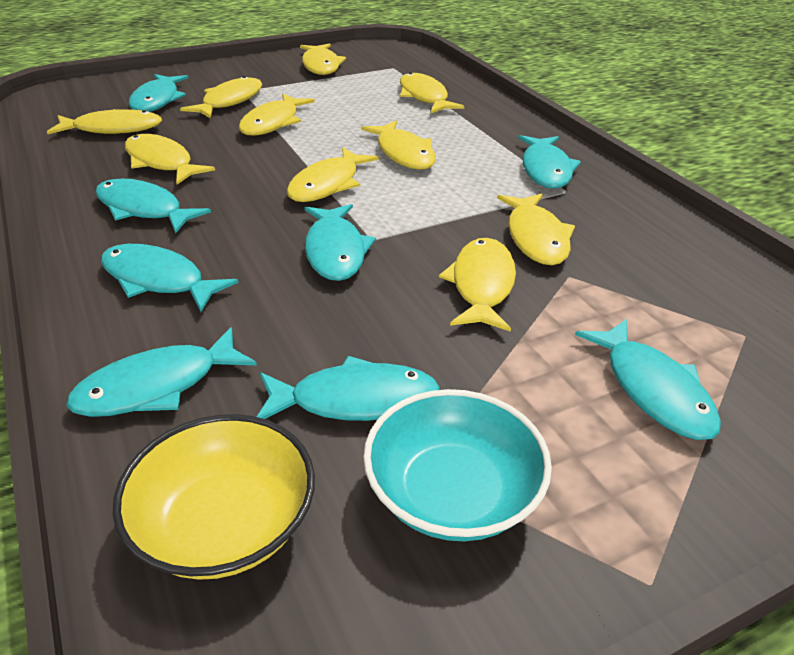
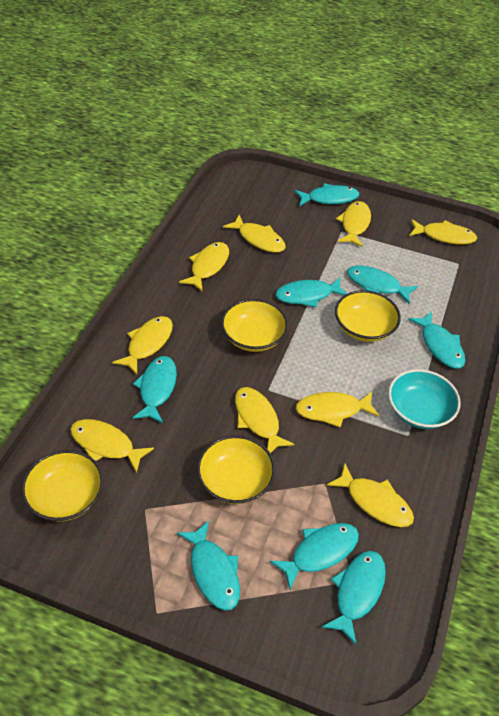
yellow bowl: 1 -> 4
yellow fish: 10 -> 9

